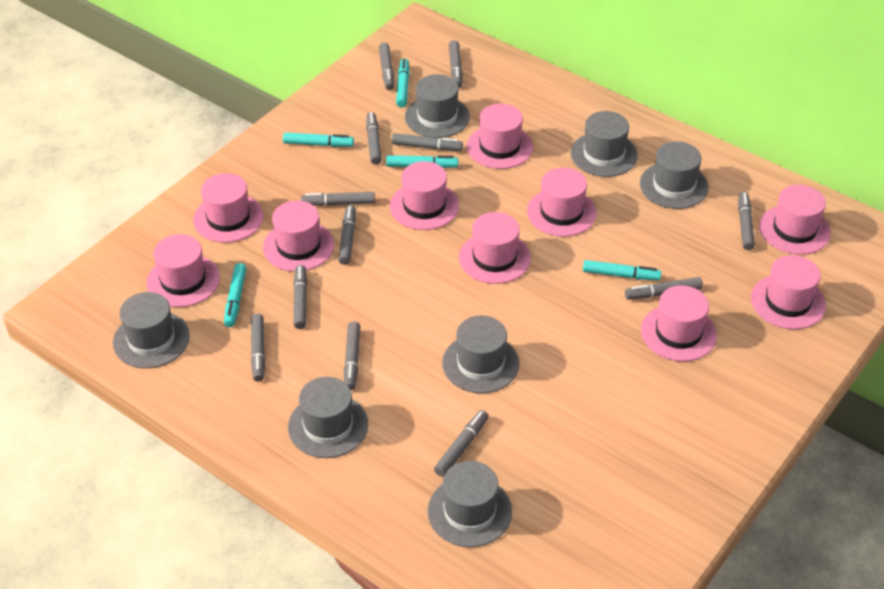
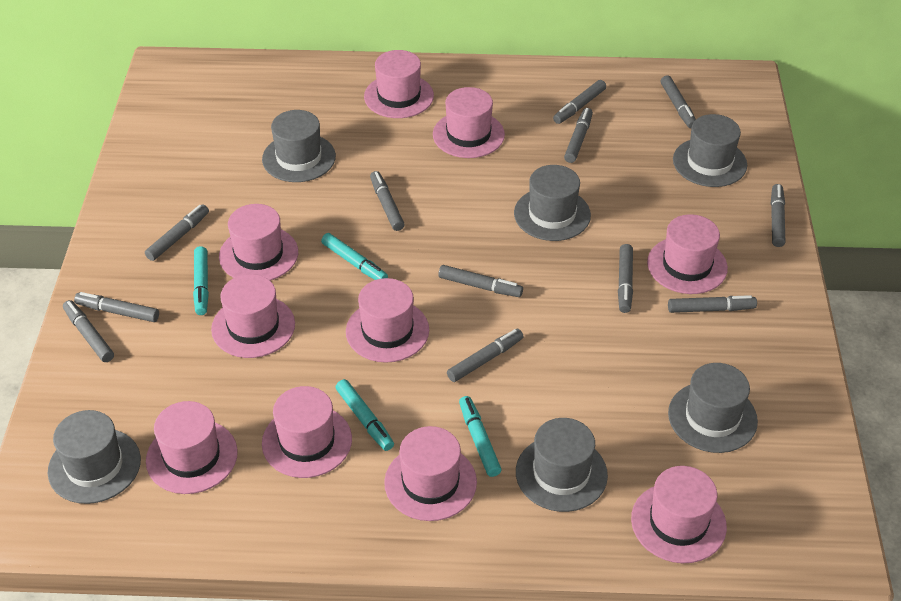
grey hat: 7 -> 6
turquoise marker: 5 -> 4

